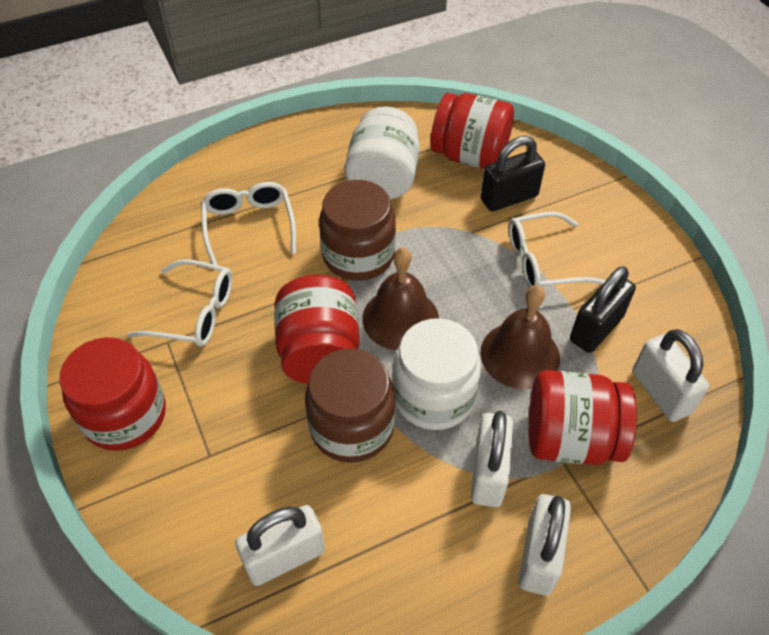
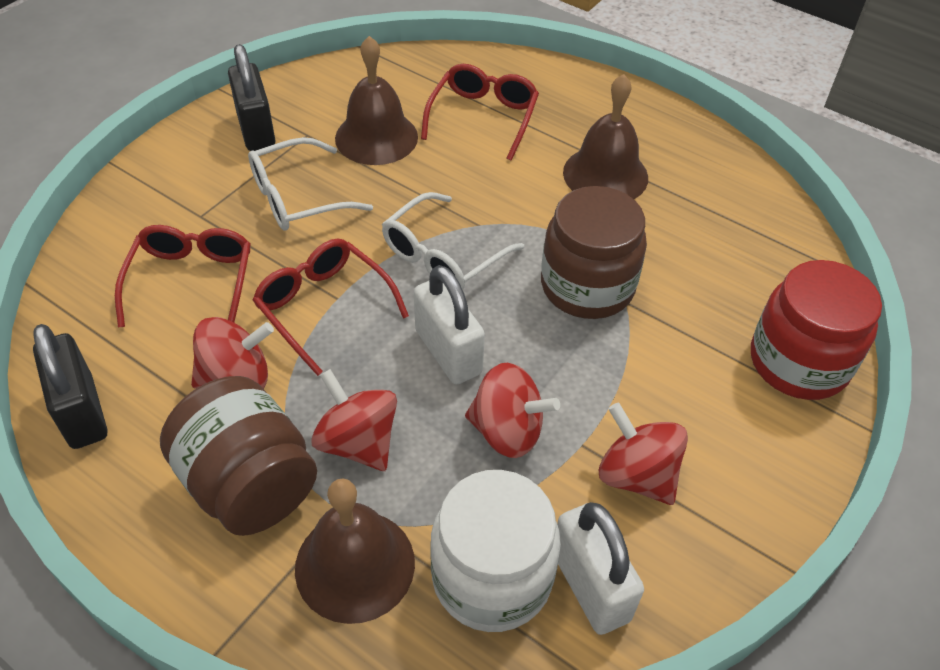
brown bell: 2 -> 3
red glasses: 0 -> 3
red jar: 4 -> 1
red spinning top: 0 -> 4
white glasses: 3 -> 2
white jar: 2 -> 1
white padlock: 4 -> 2

